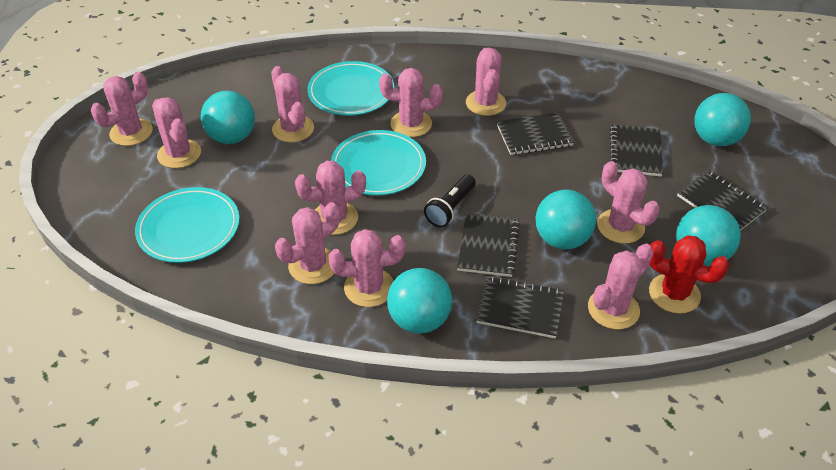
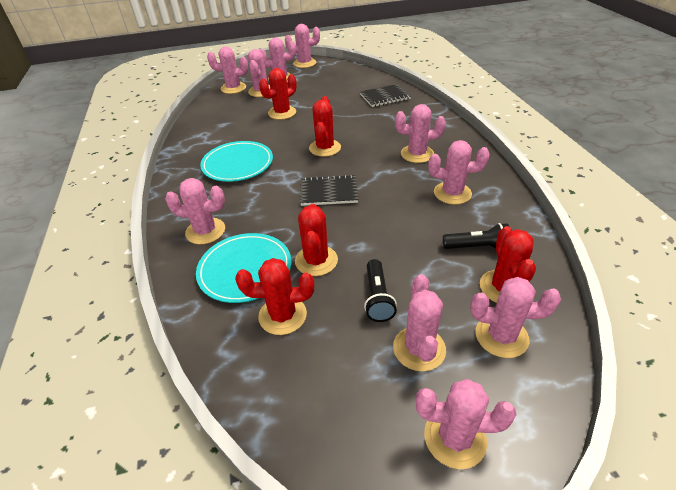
black flashlight: 1 -> 2
black notebook: 5 -> 2
red cactus: 1 -> 5
turquoise ball: 5 -> 0
turquoise plate: 3 -> 2

